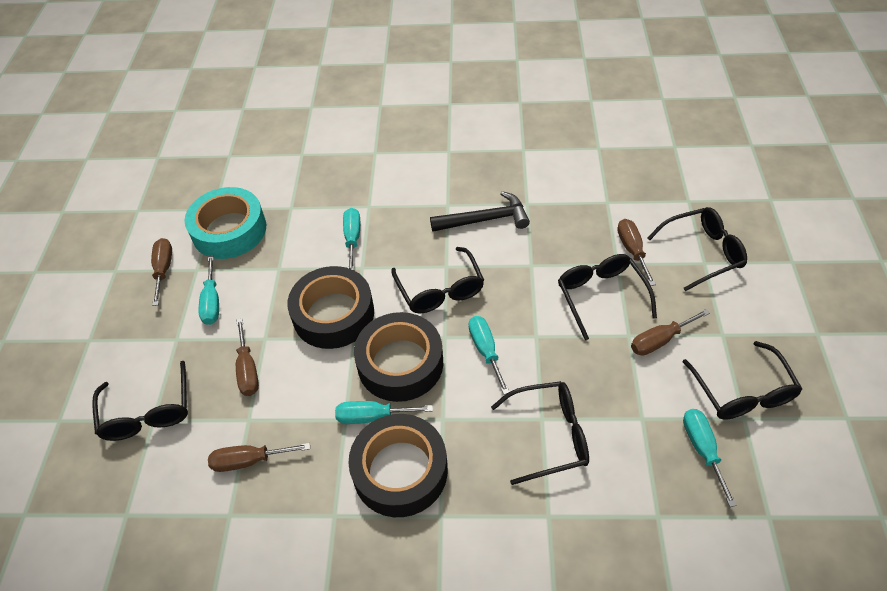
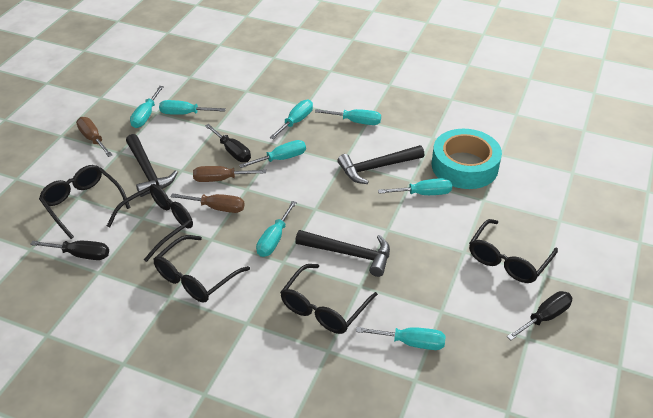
black glasses: 6 -> 5
black hammer: 1 -> 3
black screwdriver: 0 -> 3
black tape: 3 -> 0
brown screwdriver: 5 -> 3
turquoise screwdriver: 5 -> 8

